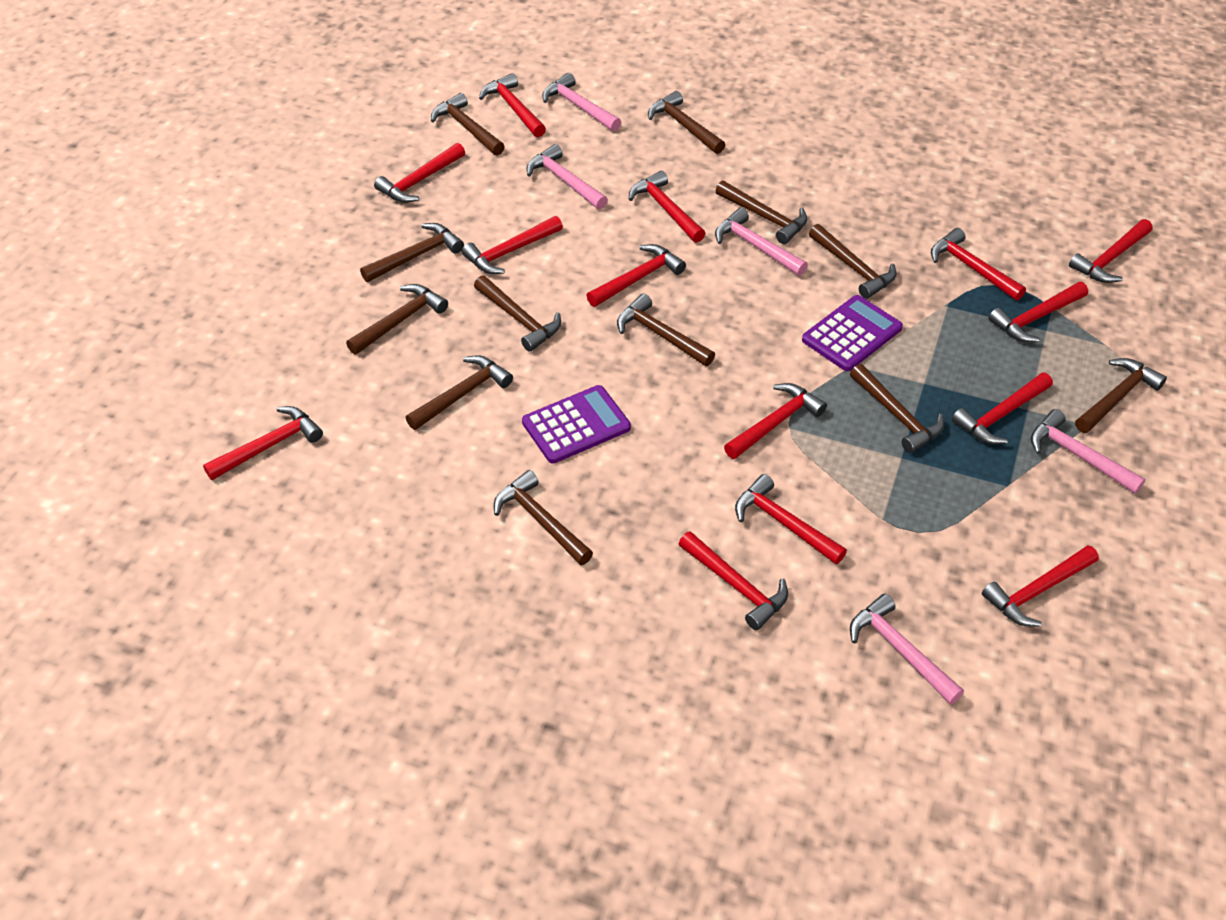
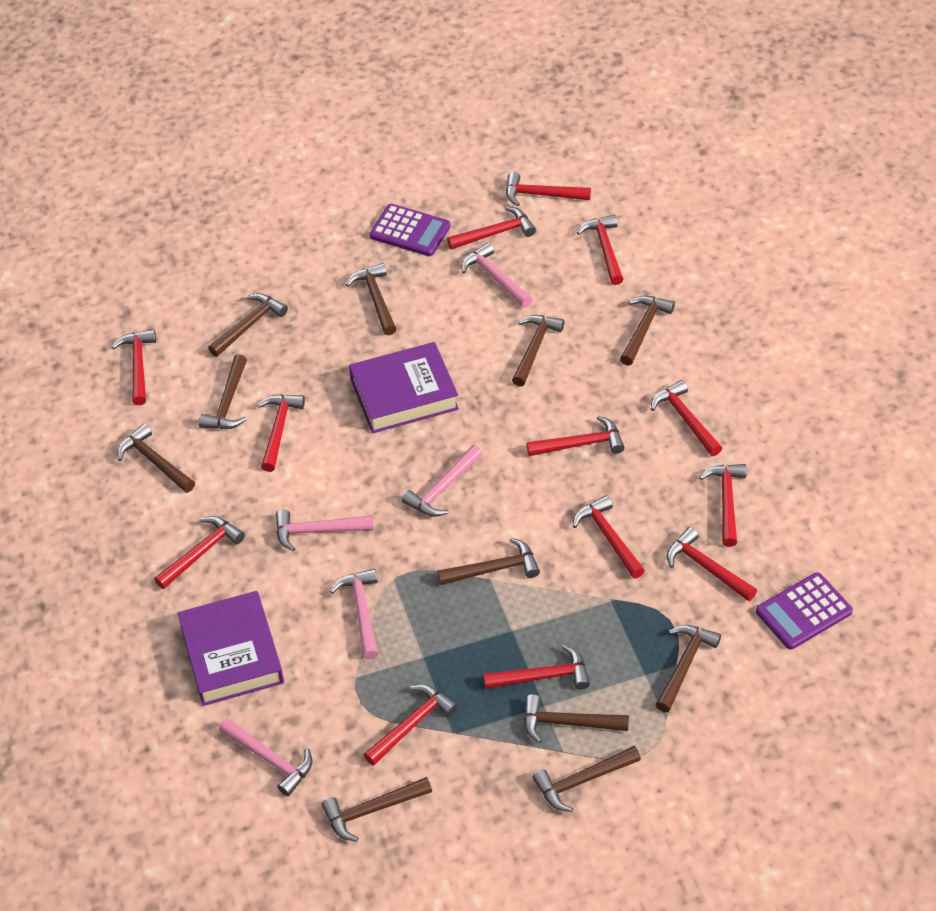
brown hammer: 12 -> 11
purple book: 0 -> 2
red hammer: 14 -> 13

